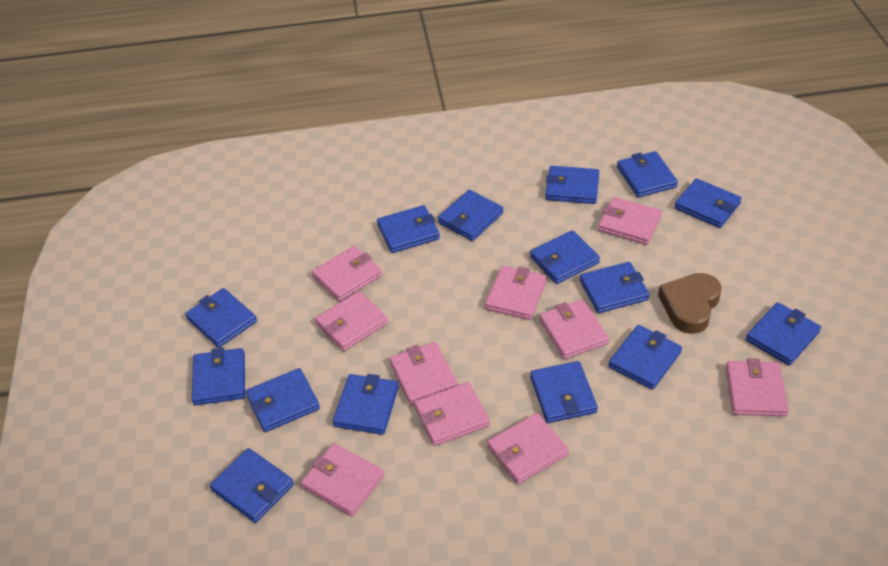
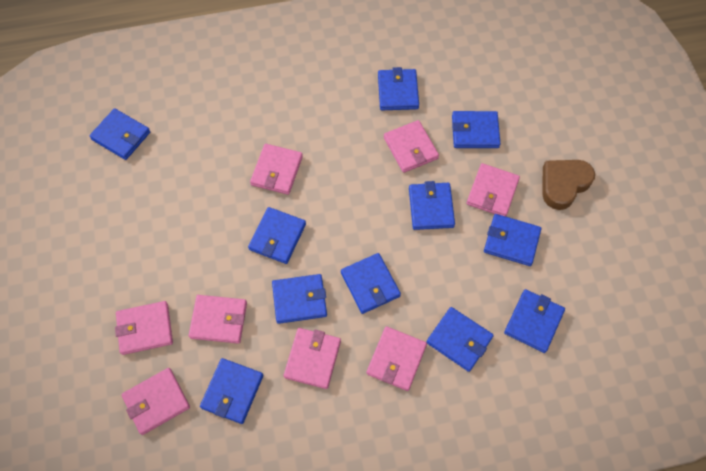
blue wallet: 15 -> 11
pink wallet: 10 -> 8

